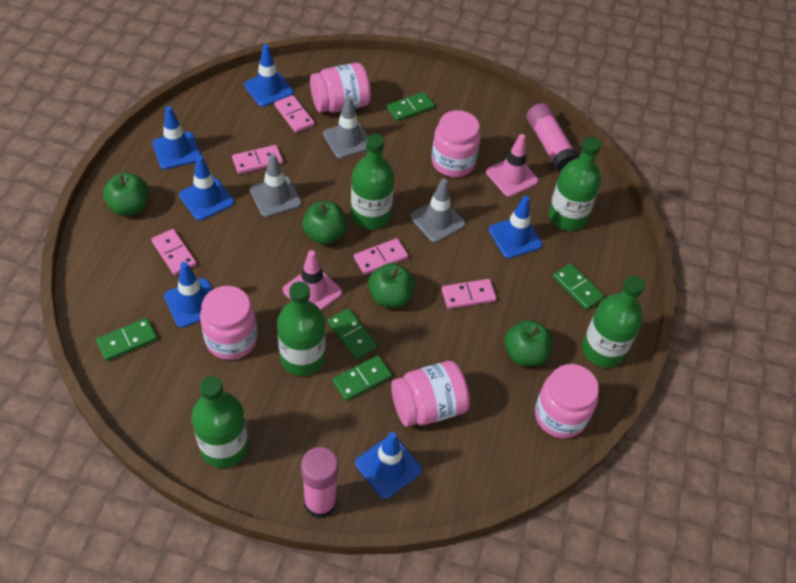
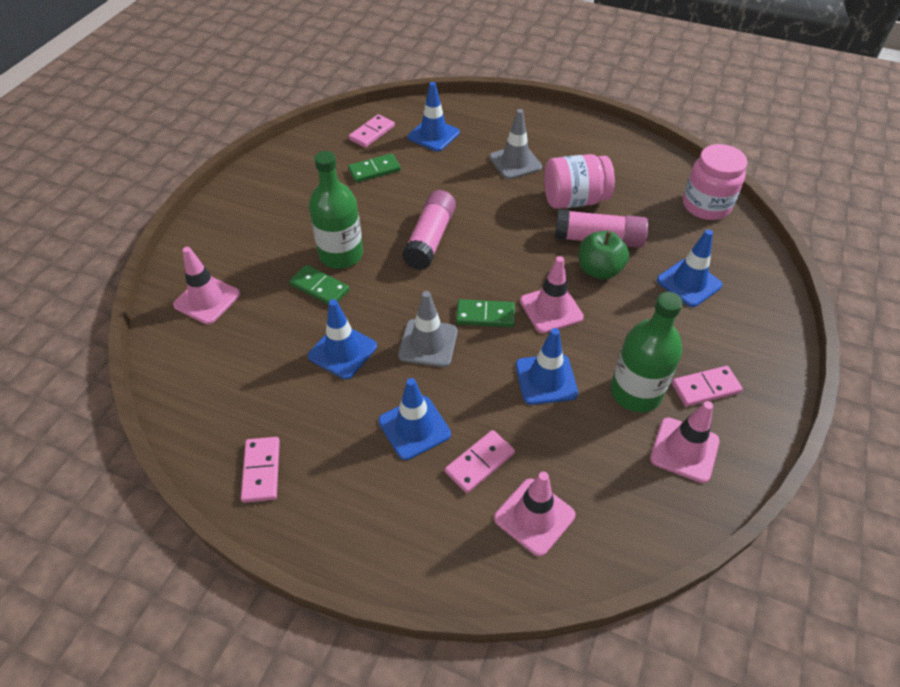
blue traffic cone: 6 -> 5
green apple: 4 -> 1
green bottle: 5 -> 2
green domino: 5 -> 3
grey traffic cone: 3 -> 2
pink domino: 5 -> 4
pink jar: 5 -> 2
pink traffic cone: 2 -> 4

